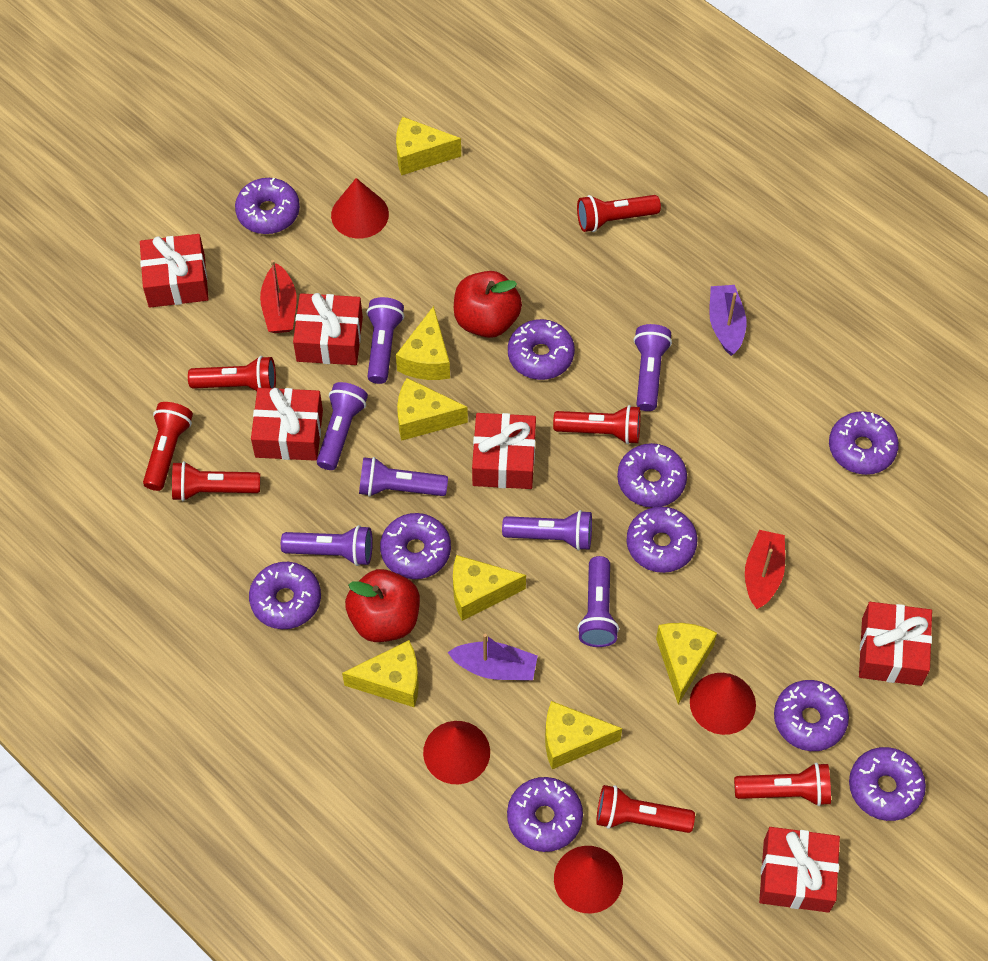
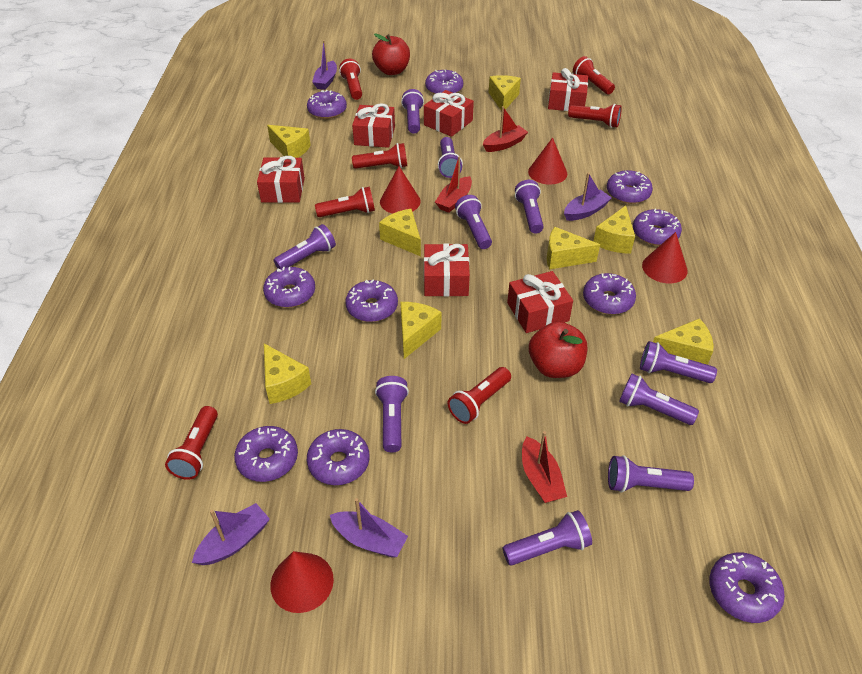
purple boat: 2 -> 4
purple flashlight: 7 -> 10
red boat: 2 -> 3
yellow cheese: 7 -> 8

